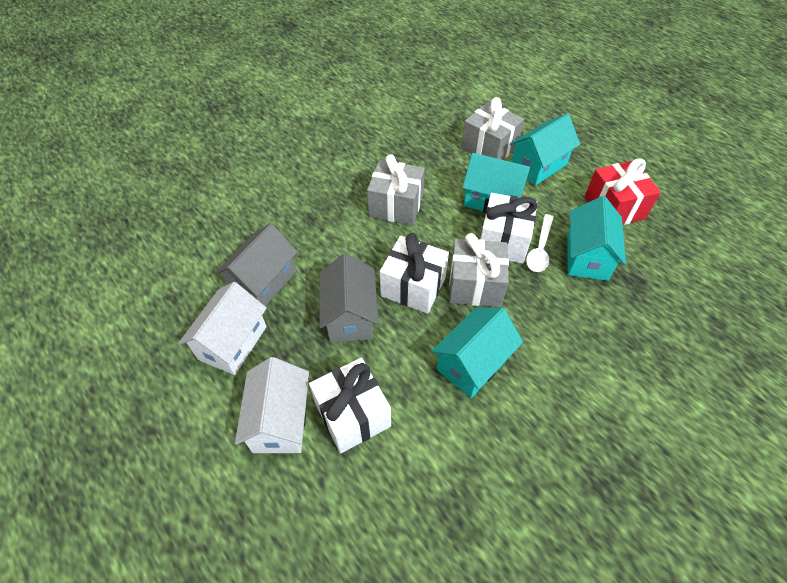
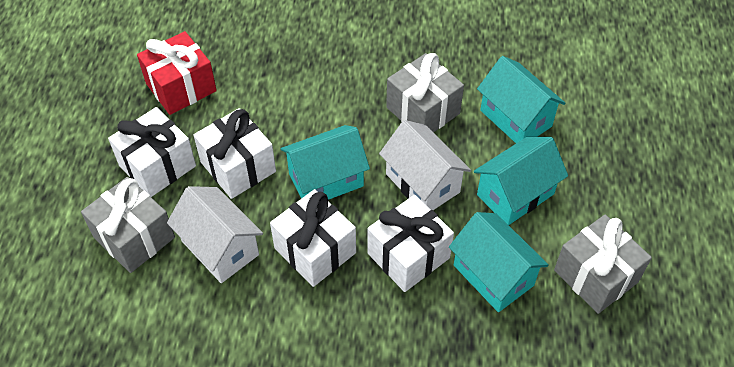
grey house: 2 -> 0
white gift: 3 -> 4
white spoon: 1 -> 0

